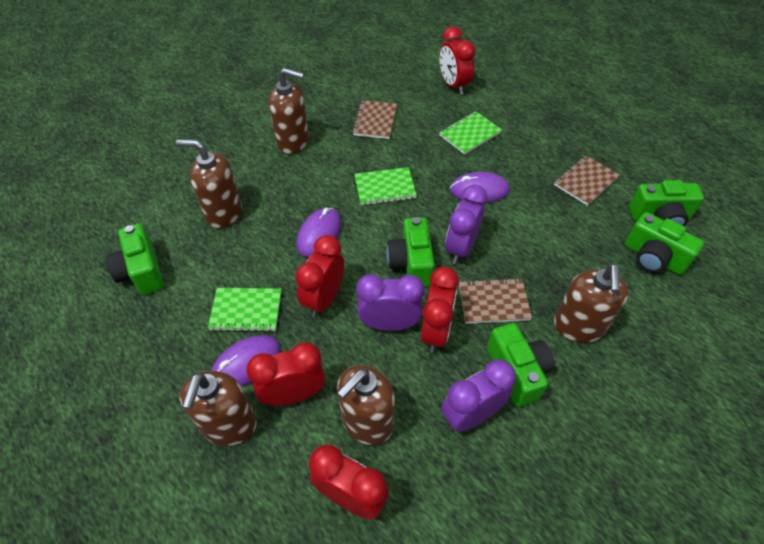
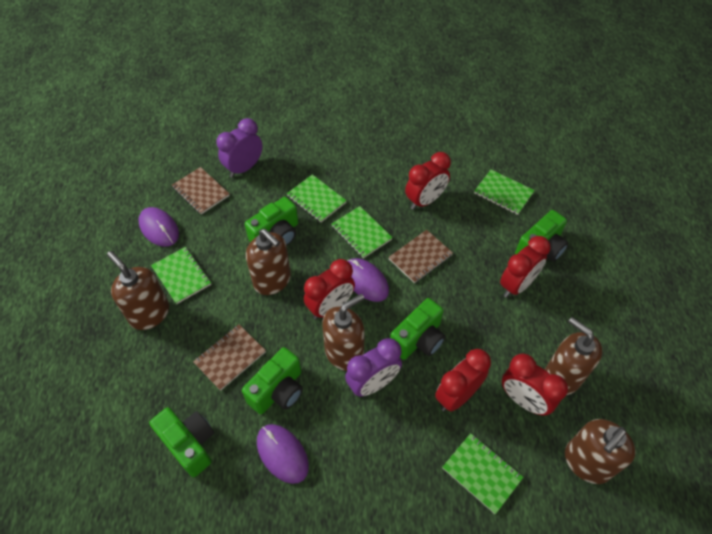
green notebook: 3 -> 5
purple clock: 3 -> 2

